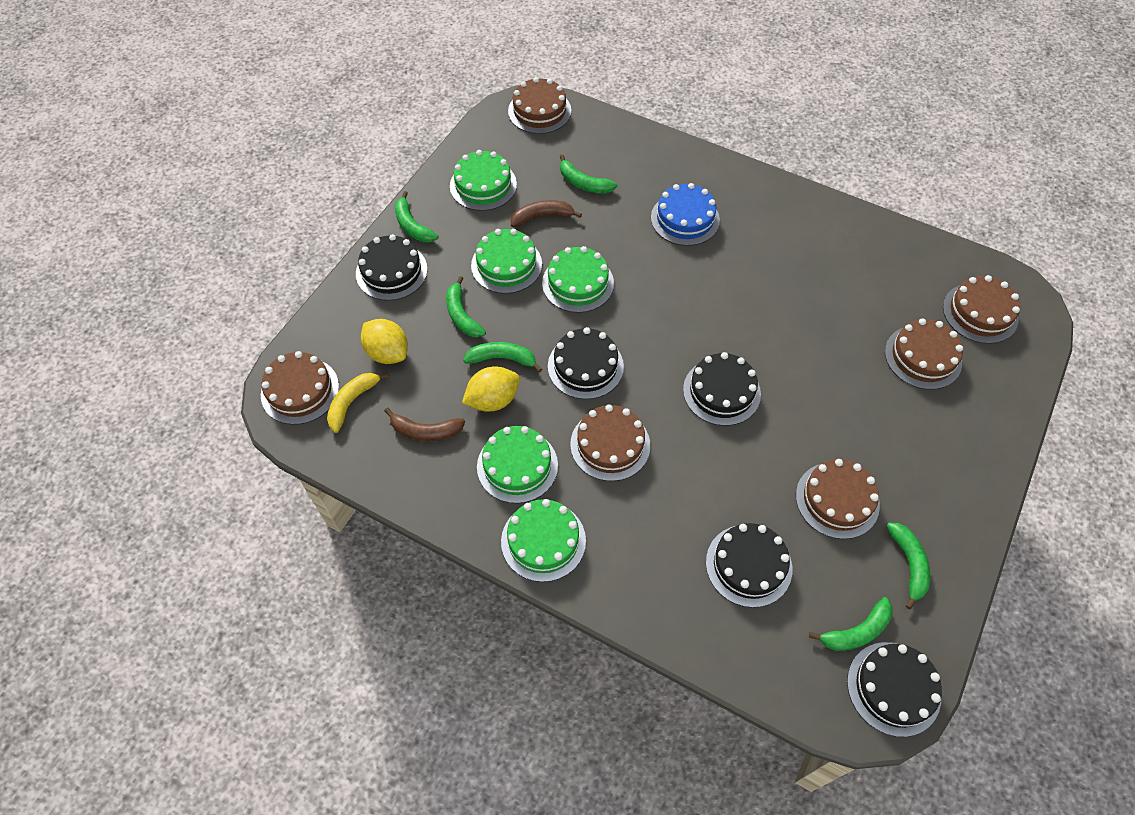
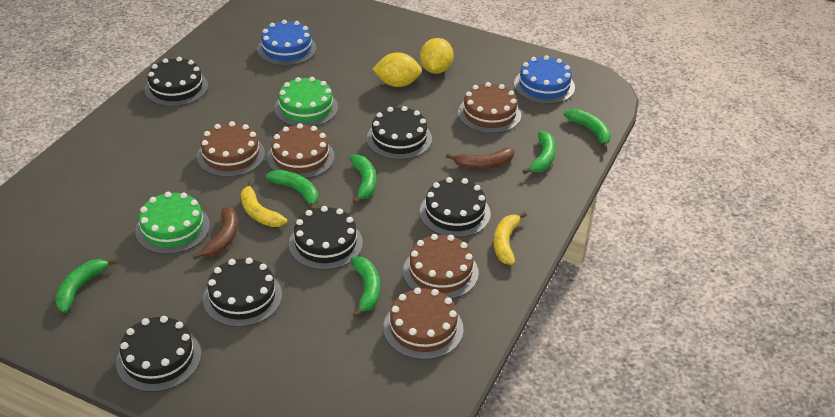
black cake: 5 -> 6
blue cake: 1 -> 2
brown cake: 6 -> 5
green cake: 5 -> 2
yellow banana: 1 -> 2

